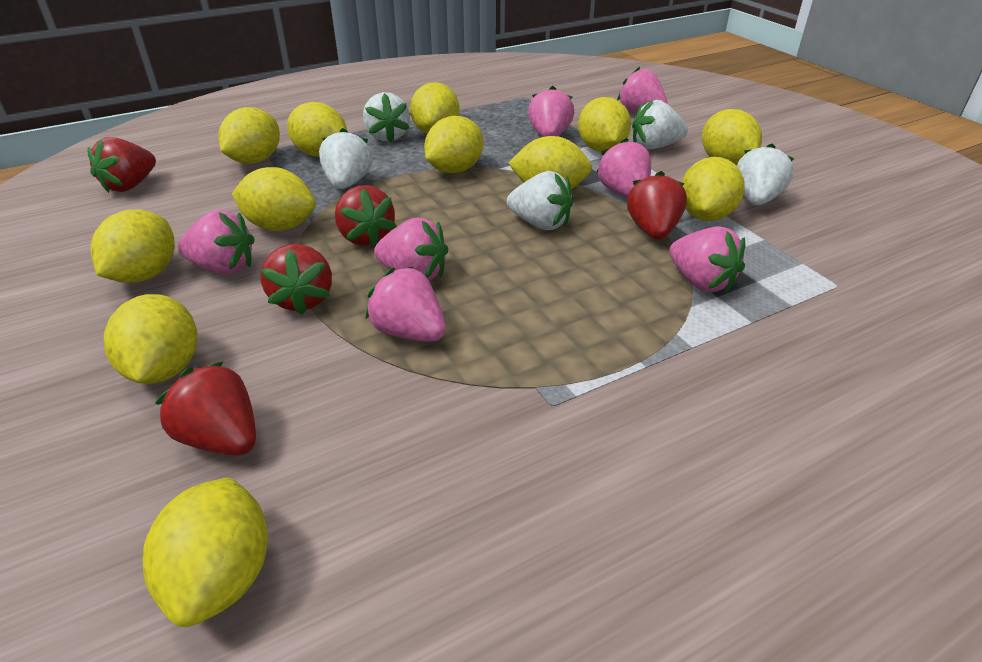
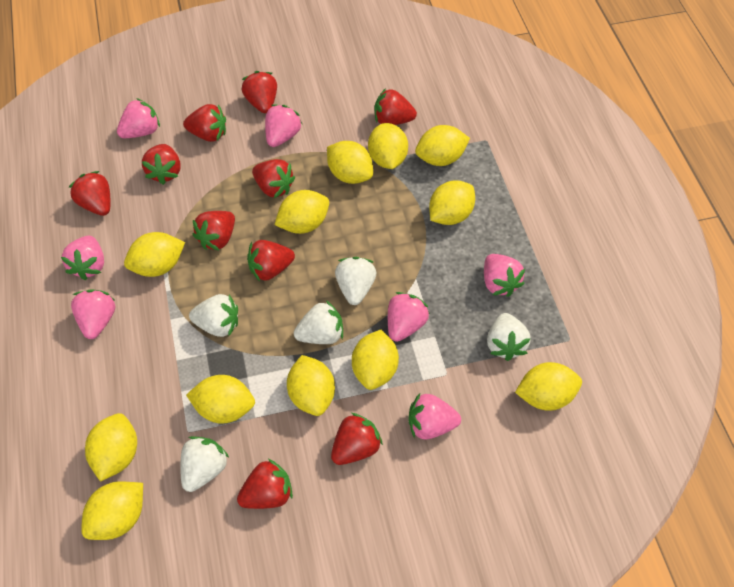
red strawberry: 5 -> 10

